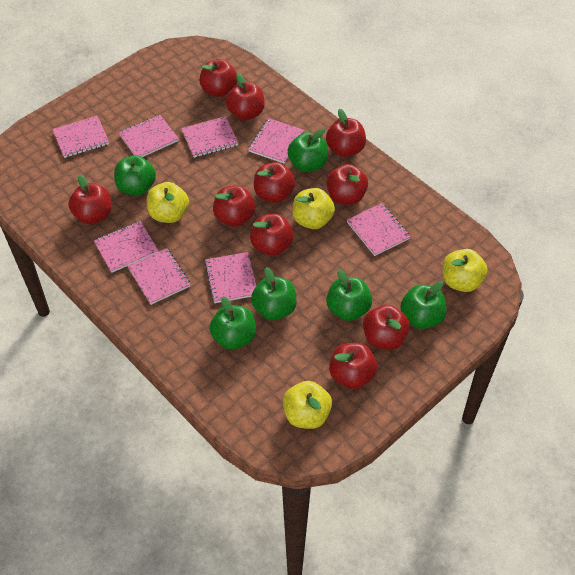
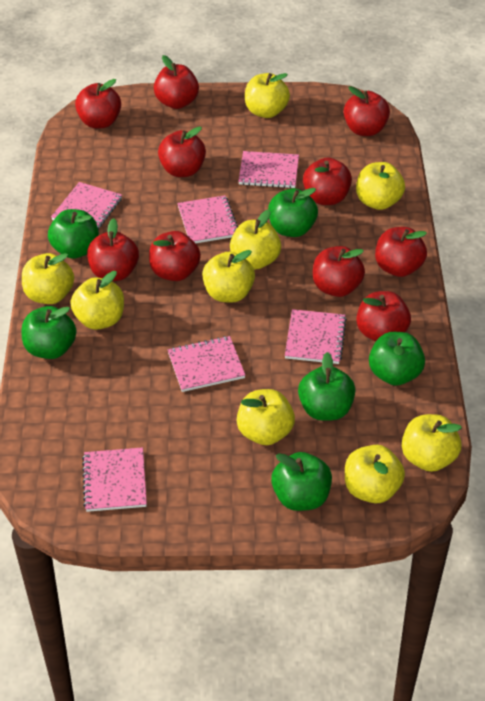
pink notebook: 8 -> 6
yellow apple: 4 -> 9

